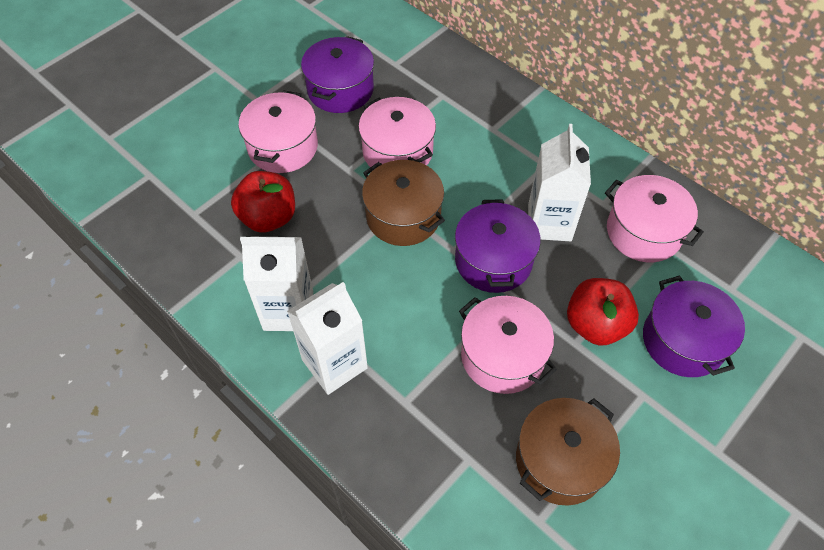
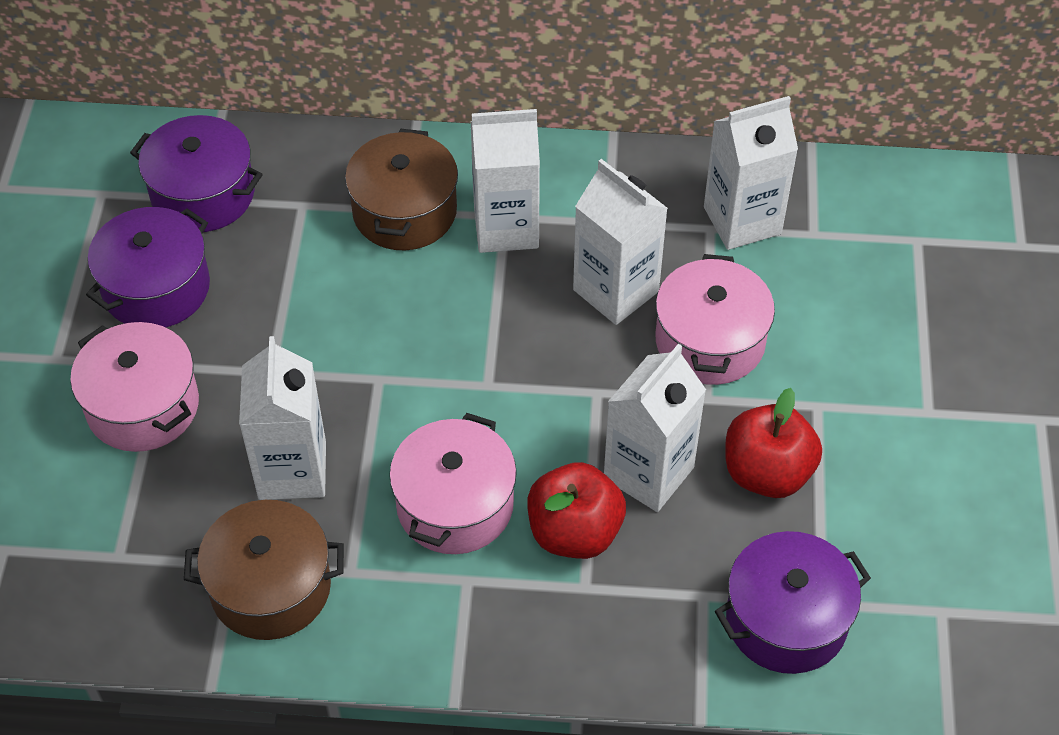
pink pot: 4 -> 3
white carton: 3 -> 5

